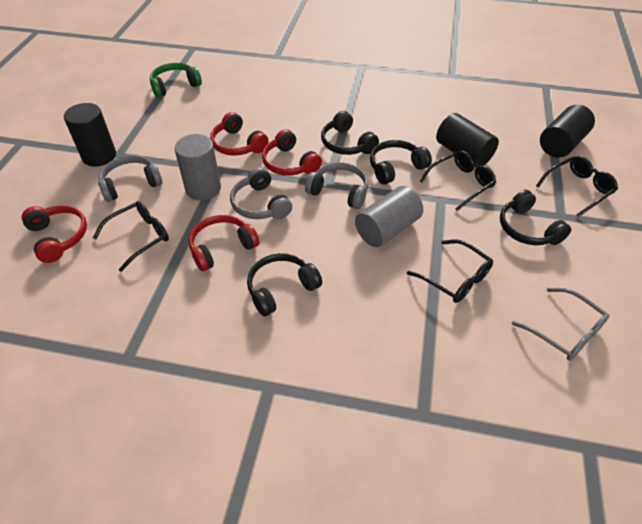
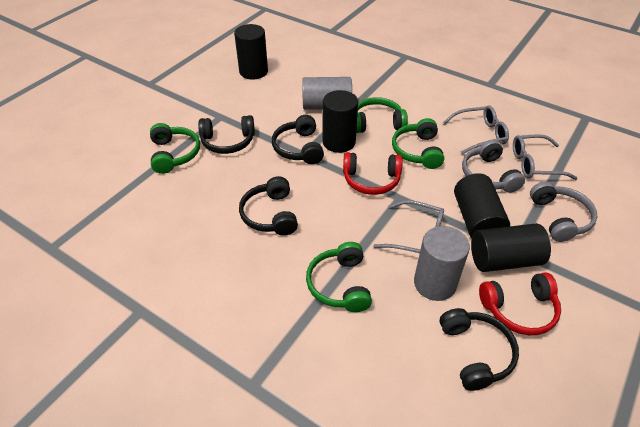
black cylinder: 3 -> 4
black glasses: 4 -> 0
green headphones: 1 -> 4
grey glasses: 1 -> 3
grey headphones: 3 -> 2
red headphones: 4 -> 2

